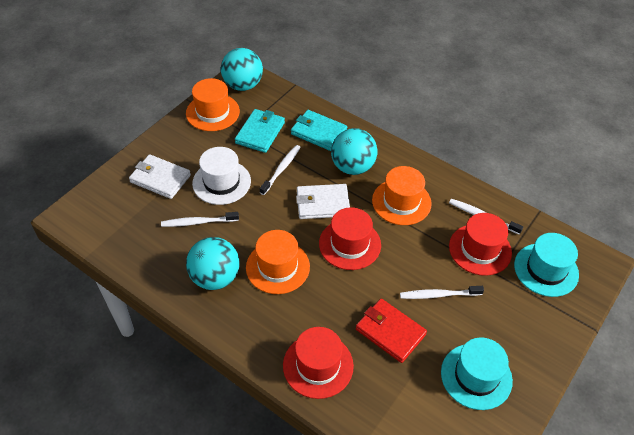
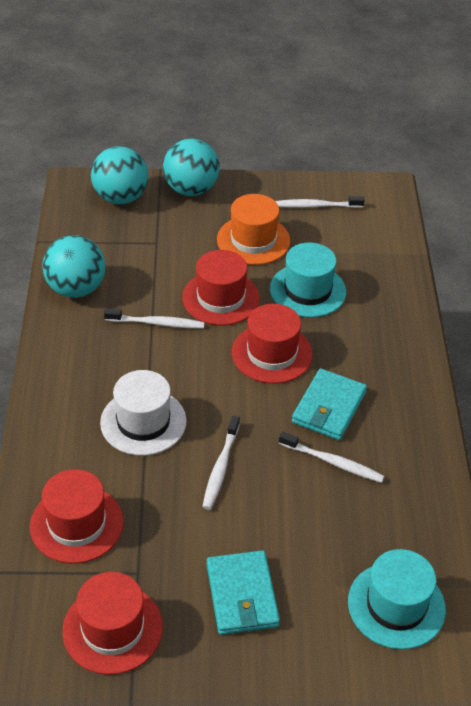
orange hat: 3 -> 1
red hat: 3 -> 4
red wallet: 1 -> 0
white wallet: 2 -> 0

